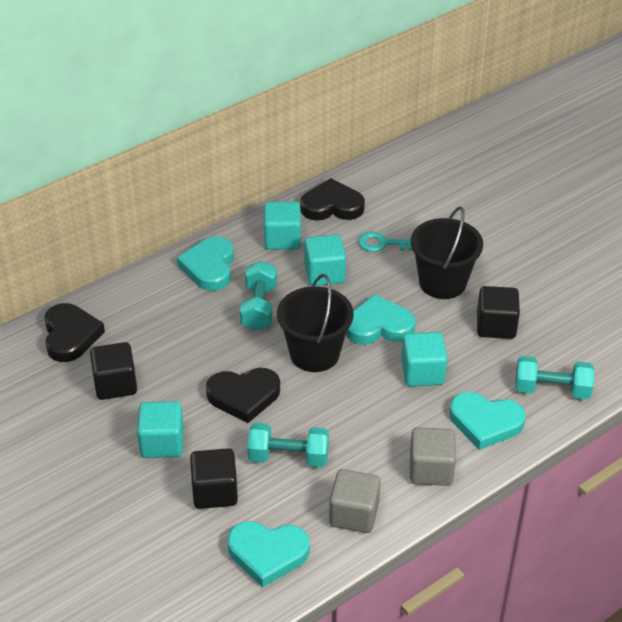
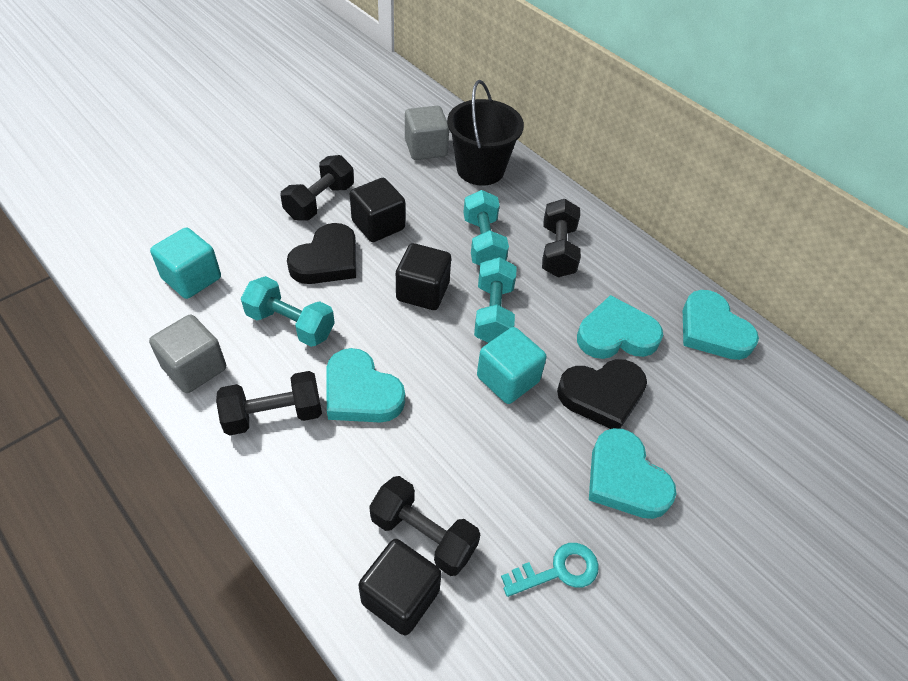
black bucket: 2 -> 1
black dumbbell: 0 -> 4
black heart: 3 -> 2
turquoise cube: 4 -> 2

